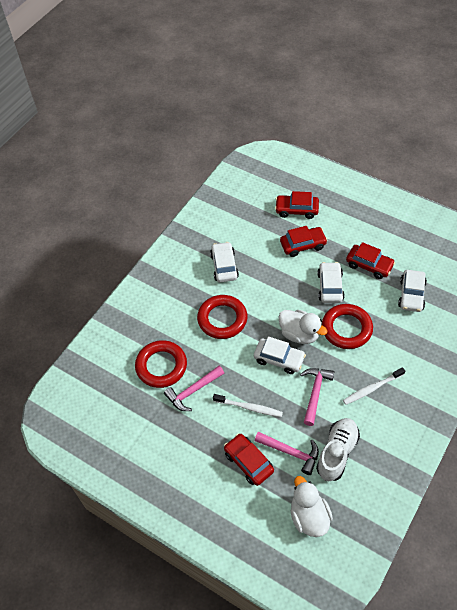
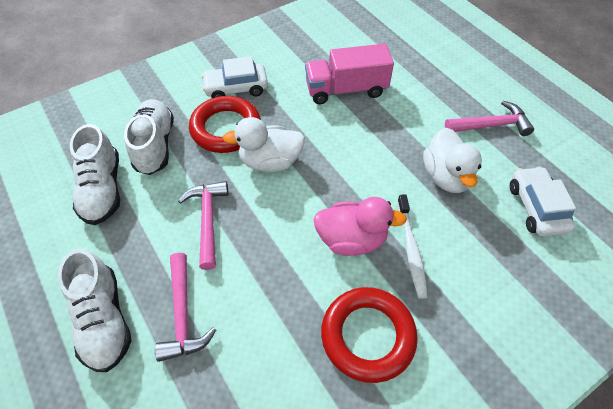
pink duck: 0 -> 1
pink truck: 0 -> 1
red car: 4 -> 0
red ring: 3 -> 2
white car: 4 -> 2
white shoe: 1 -> 3
white toothbrush: 2 -> 1

